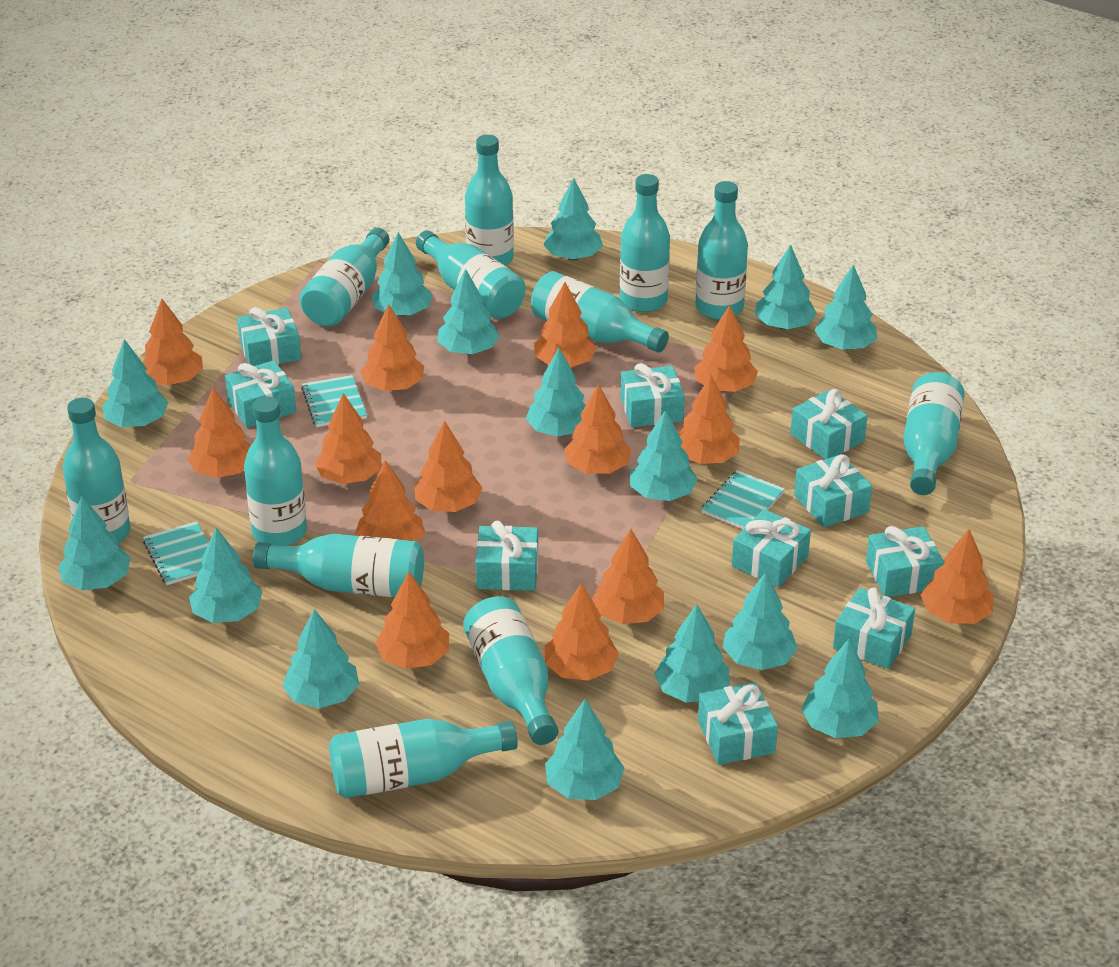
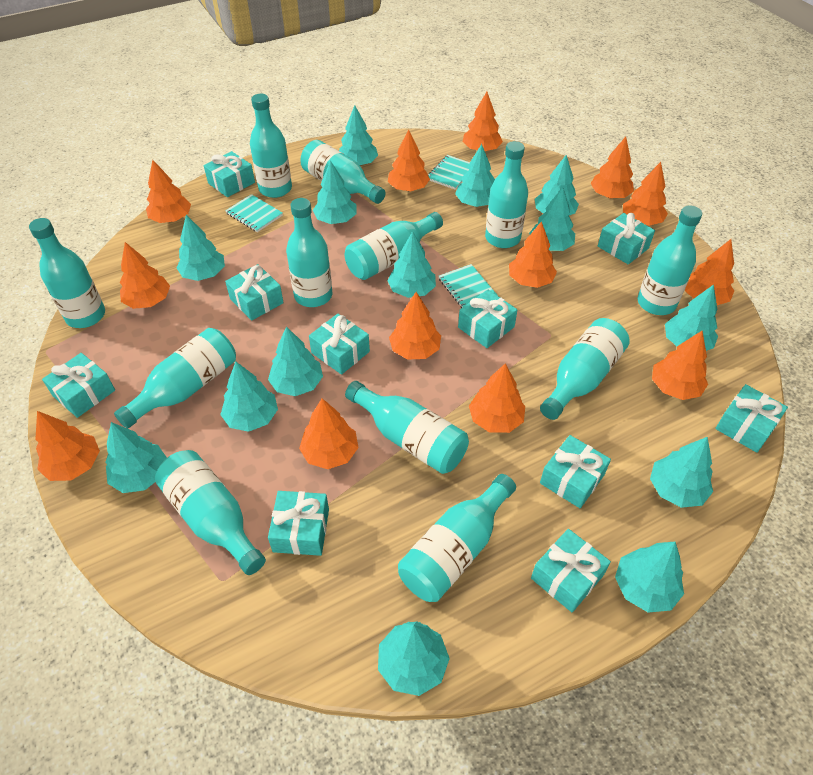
orange tree: 14 -> 13
turquoise tree: 15 -> 14

